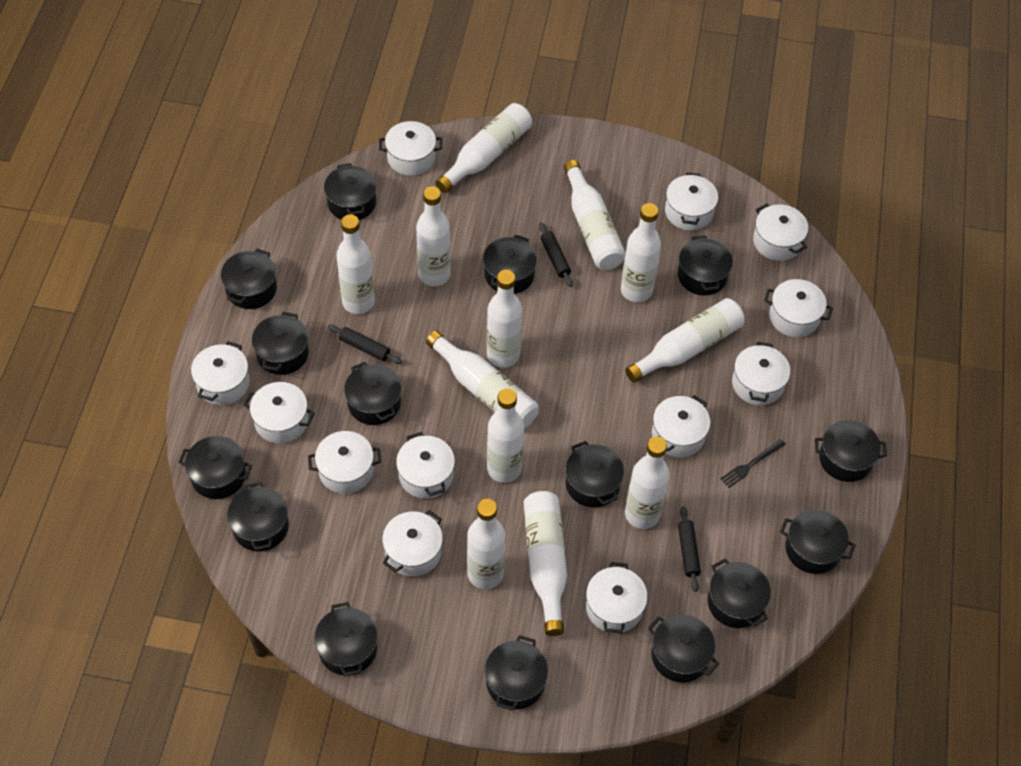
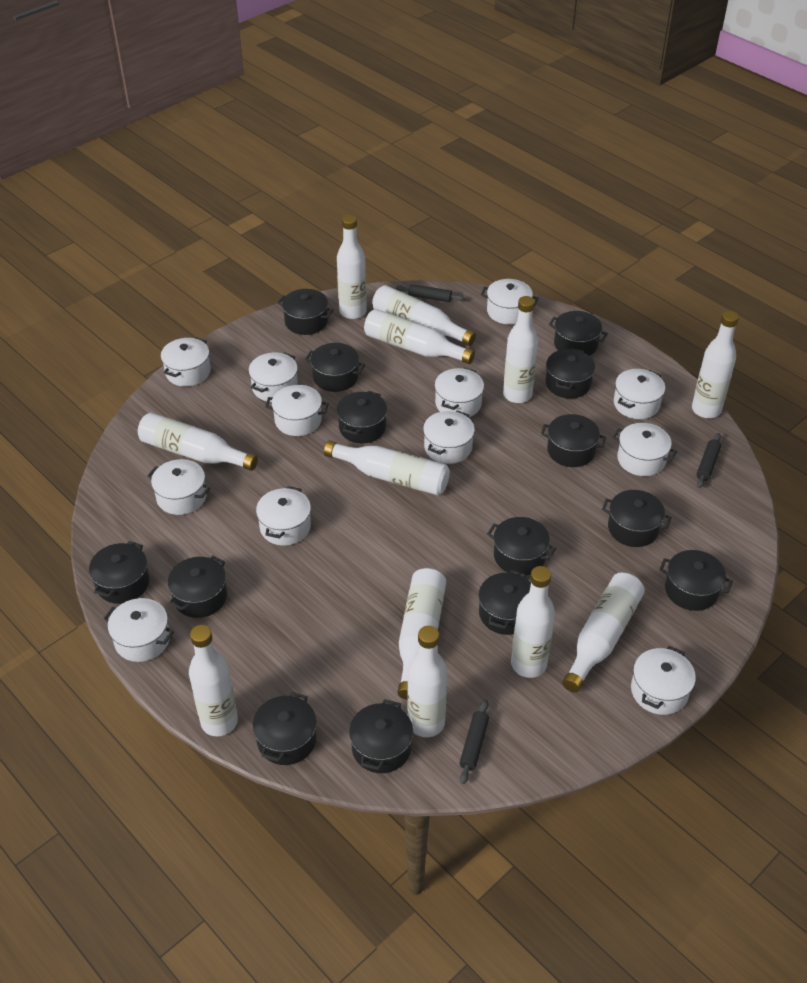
black fork: 1 -> 0
black pot: 15 -> 14

